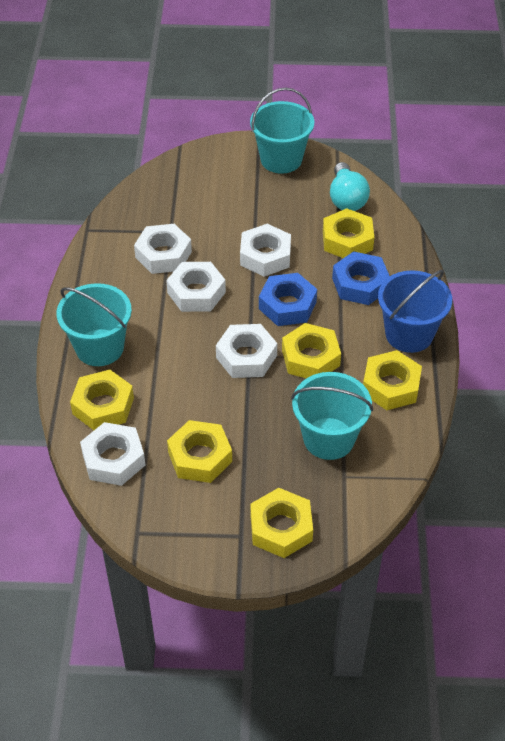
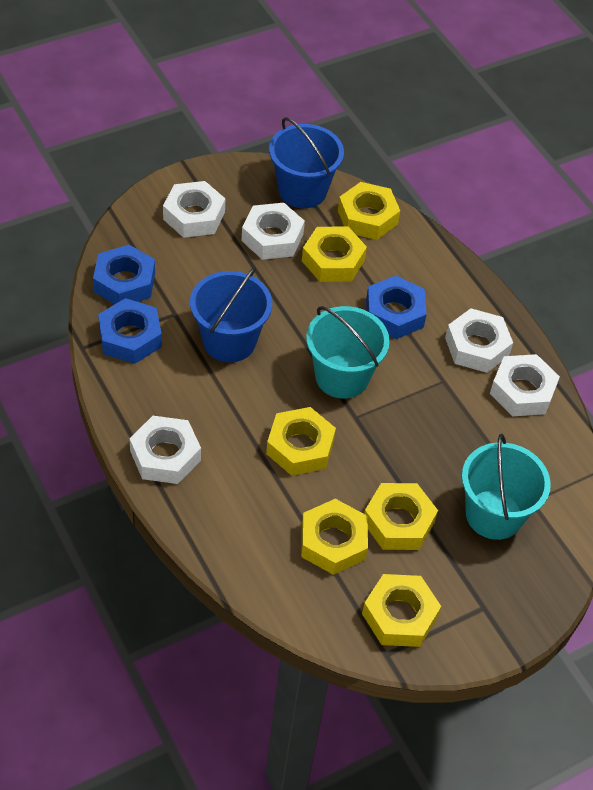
blue bucket: 1 -> 2
blue nut: 2 -> 3
turquoise bucket: 3 -> 2
turquoise light bulb: 1 -> 0

